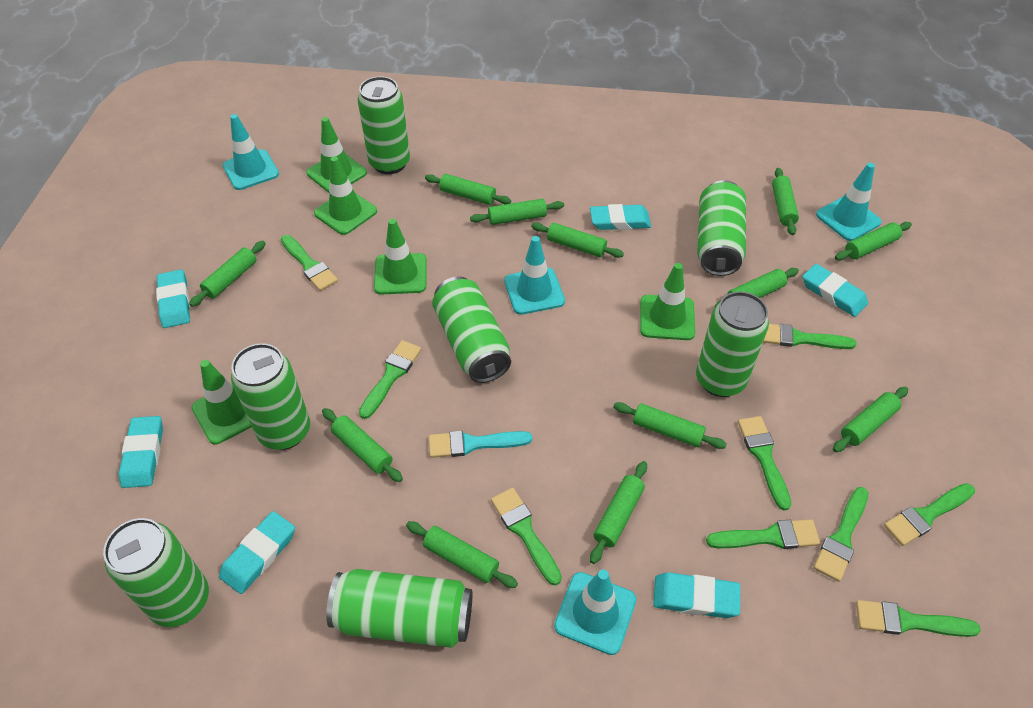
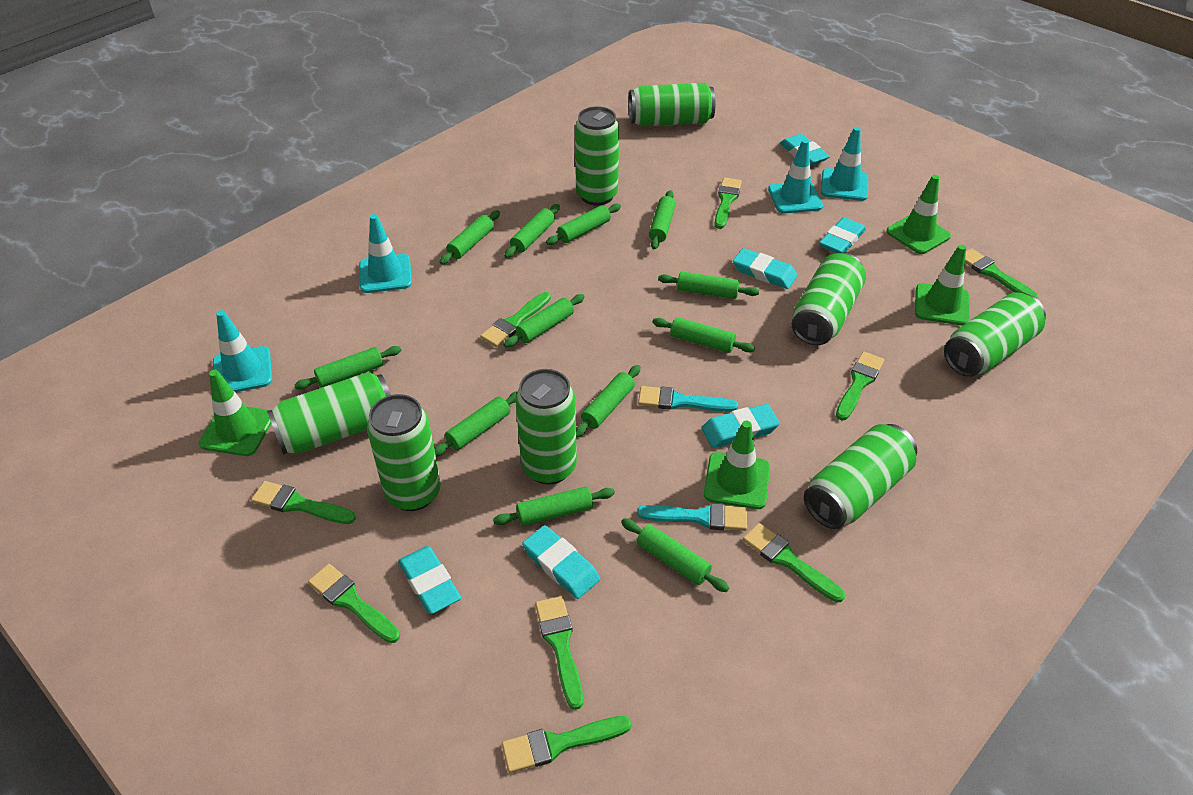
green can: 7 -> 8
green traffic cone: 5 -> 4
turquoise brush: 1 -> 2

